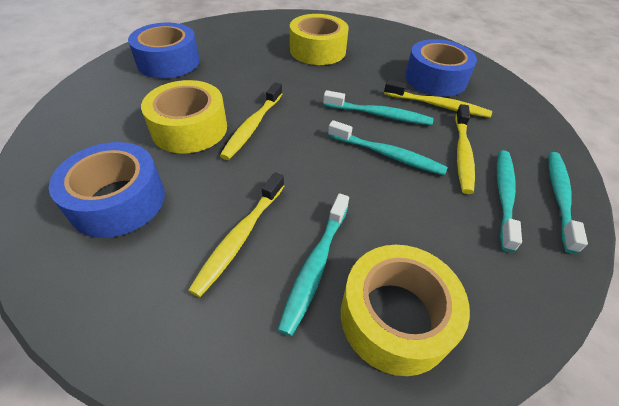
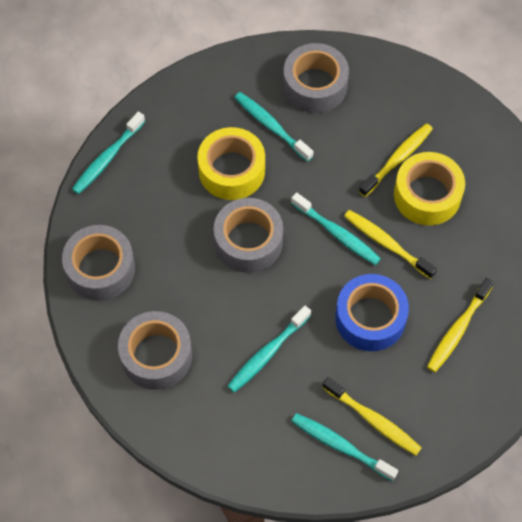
blue tape: 3 -> 1
grey tape: 0 -> 4
yellow tape: 3 -> 2

